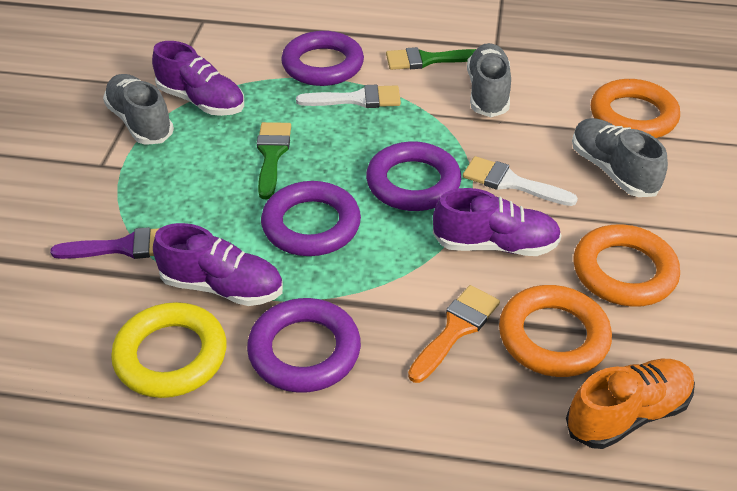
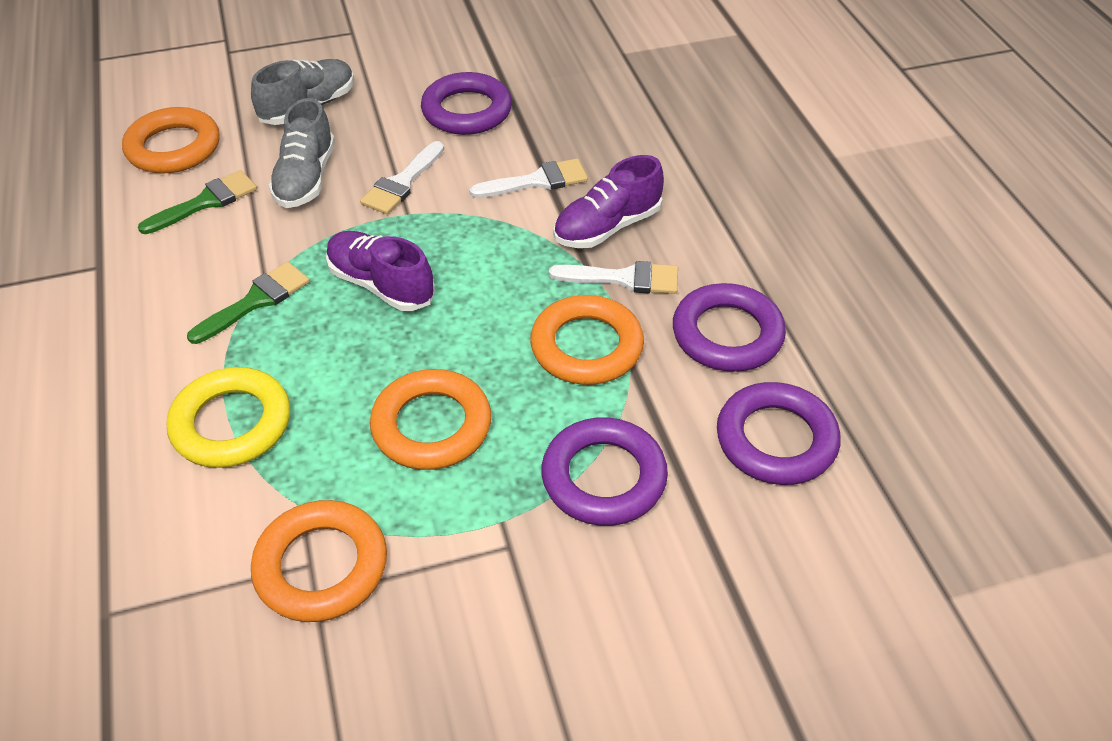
grey shoe: 3 -> 2
orange brush: 1 -> 0
orange ring: 3 -> 4
orange shoe: 1 -> 0
purple brush: 1 -> 0
purple shoe: 3 -> 2
white brush: 2 -> 3

